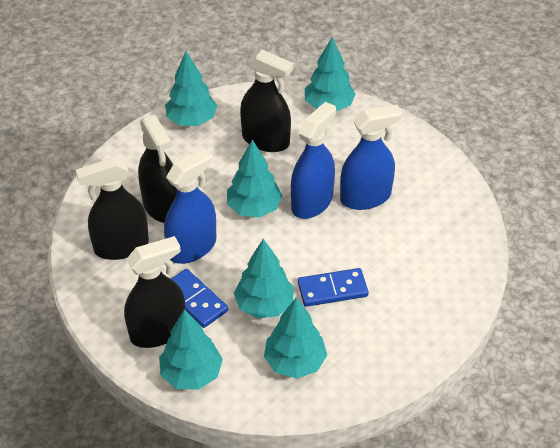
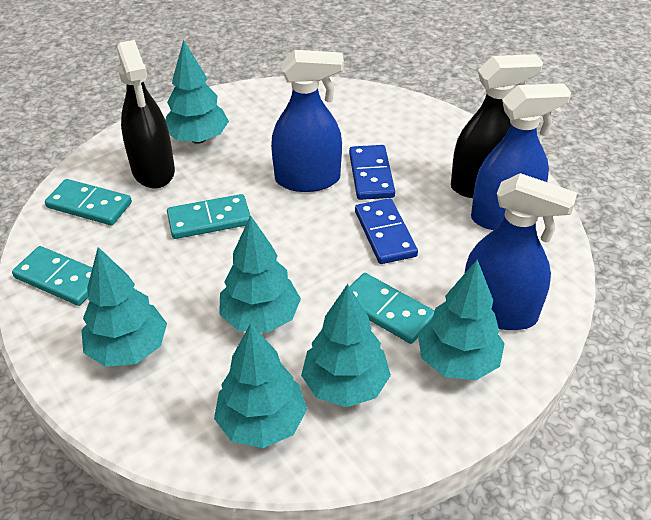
black spray bottle: 4 -> 2
turquoise domino: 0 -> 4

